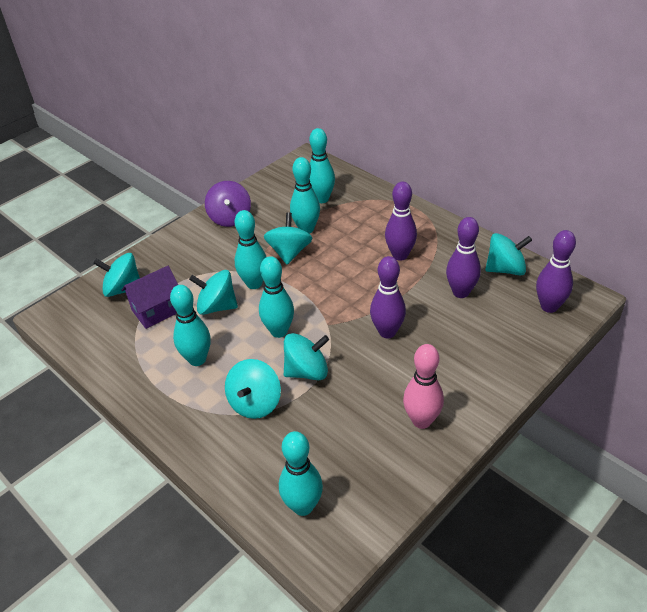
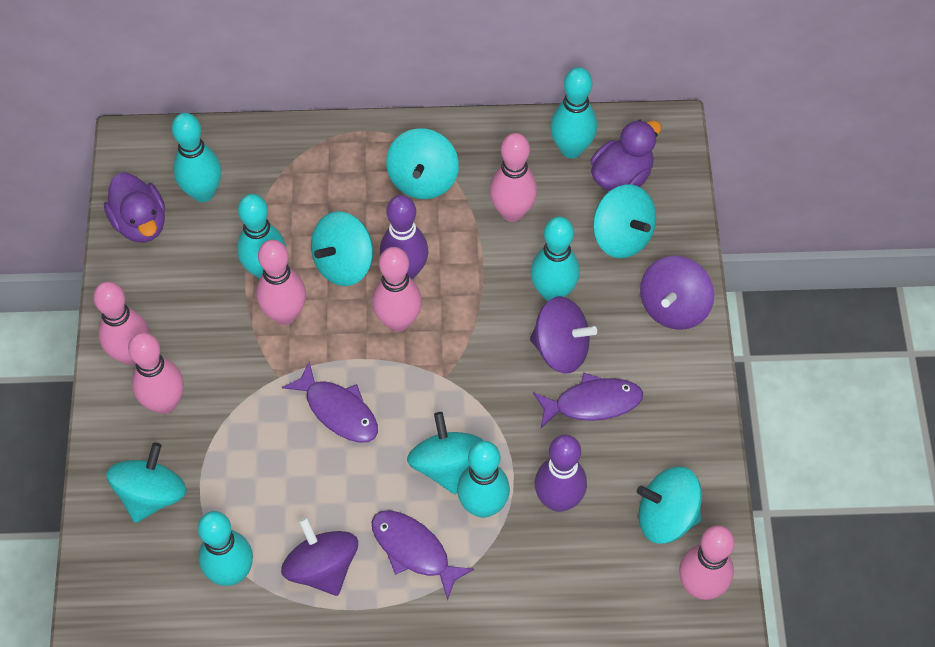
pink bowling pin: 1 -> 6
purple bowling pin: 4 -> 2
purple duck: 0 -> 2
purple fish: 0 -> 3
purple house: 1 -> 0
purple spinning top: 1 -> 3

